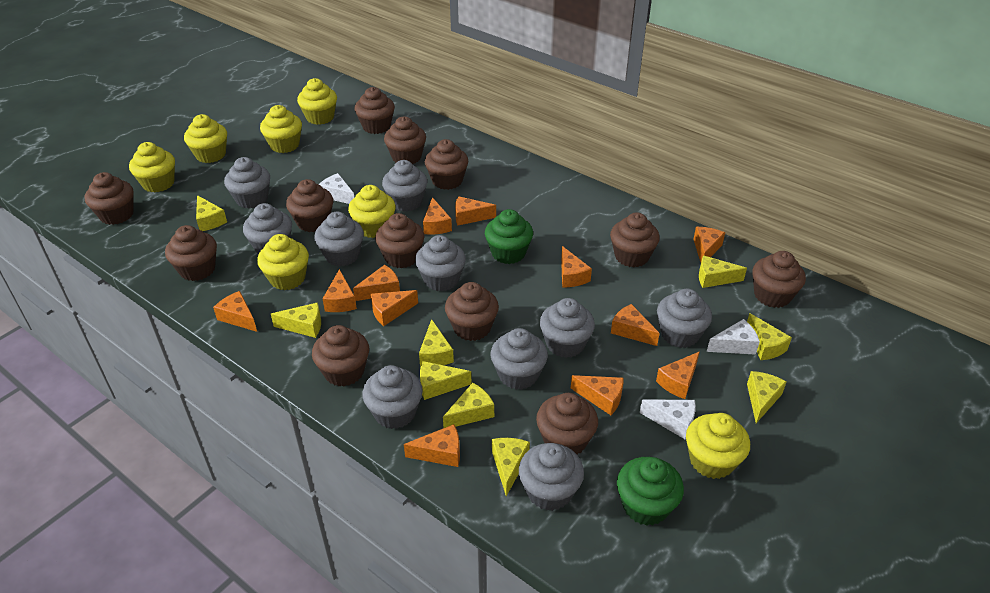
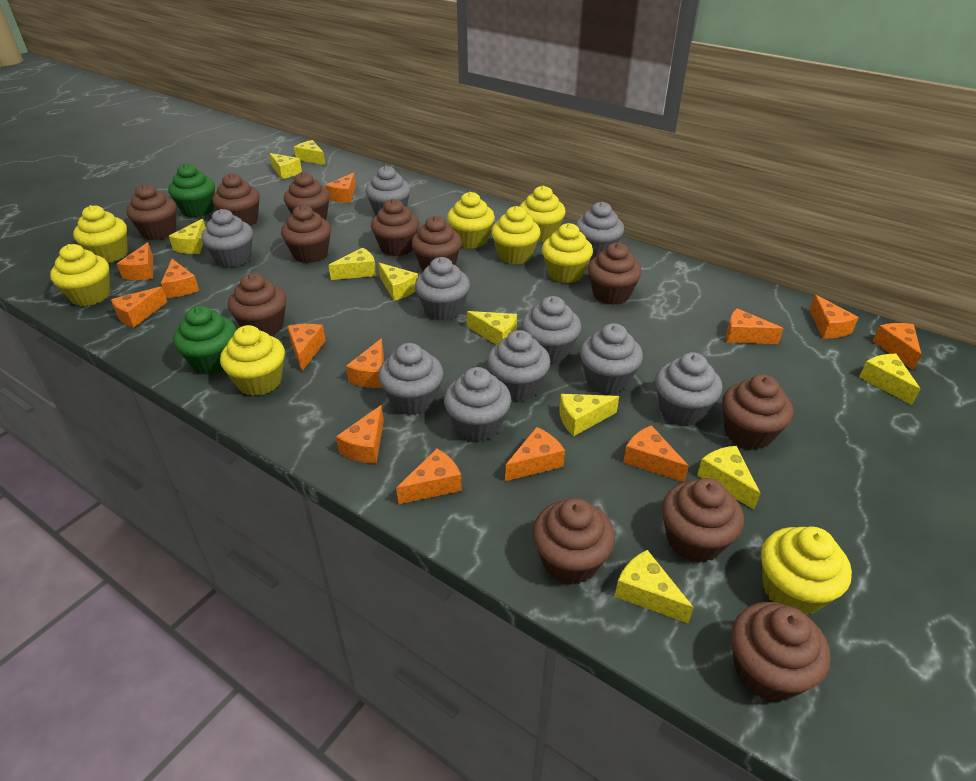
orange cheese: 12 -> 13
white cheese: 3 -> 0
yellow cheese: 9 -> 10
yellow cupcake: 7 -> 8

